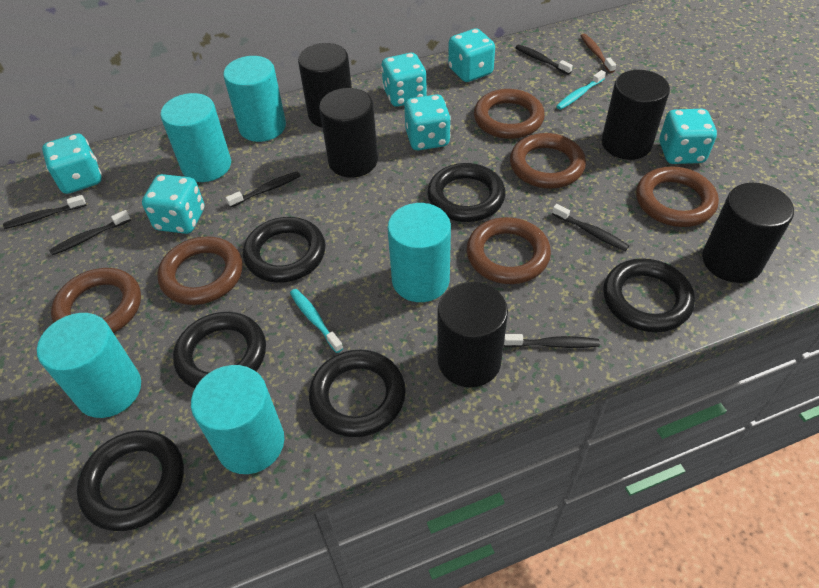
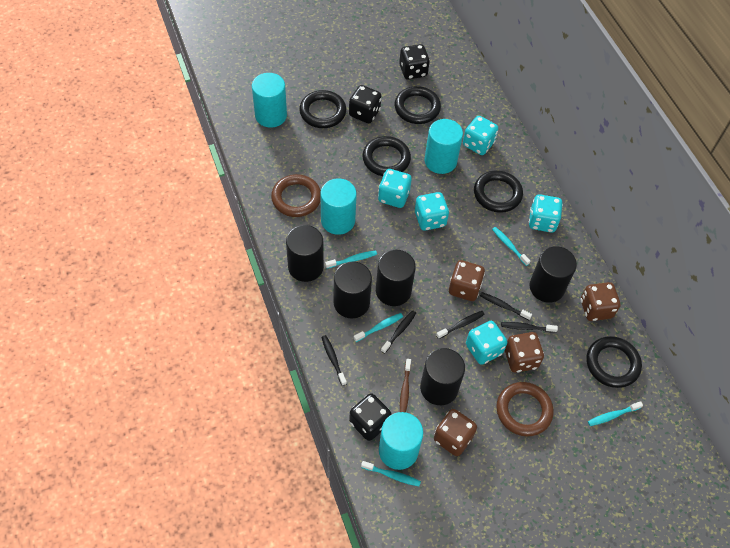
black dice: 0 -> 3
black ring: 6 -> 5
black toothbrush: 6 -> 5
brown dice: 0 -> 4
brown ring: 6 -> 2
turquoise cylinder: 5 -> 4
turquoise dice: 6 -> 5
turquoise toothbrush: 2 -> 5

